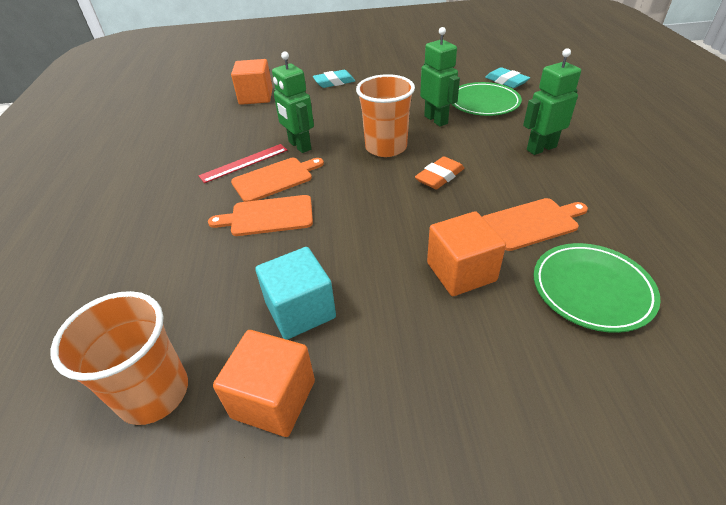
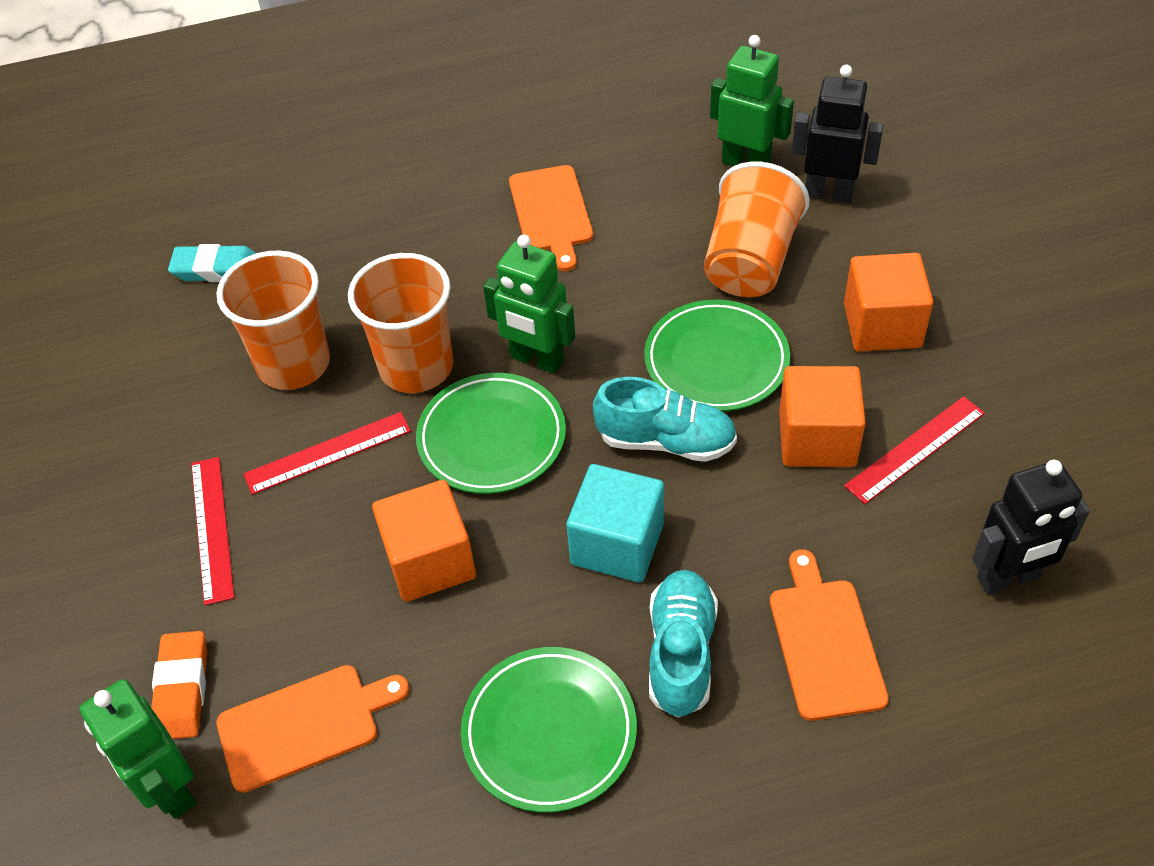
black robot: 0 -> 2
green plate: 2 -> 3
orange cup: 2 -> 3
red ruler: 1 -> 3
turquoise eraser: 2 -> 1
turquoise shoe: 0 -> 2

